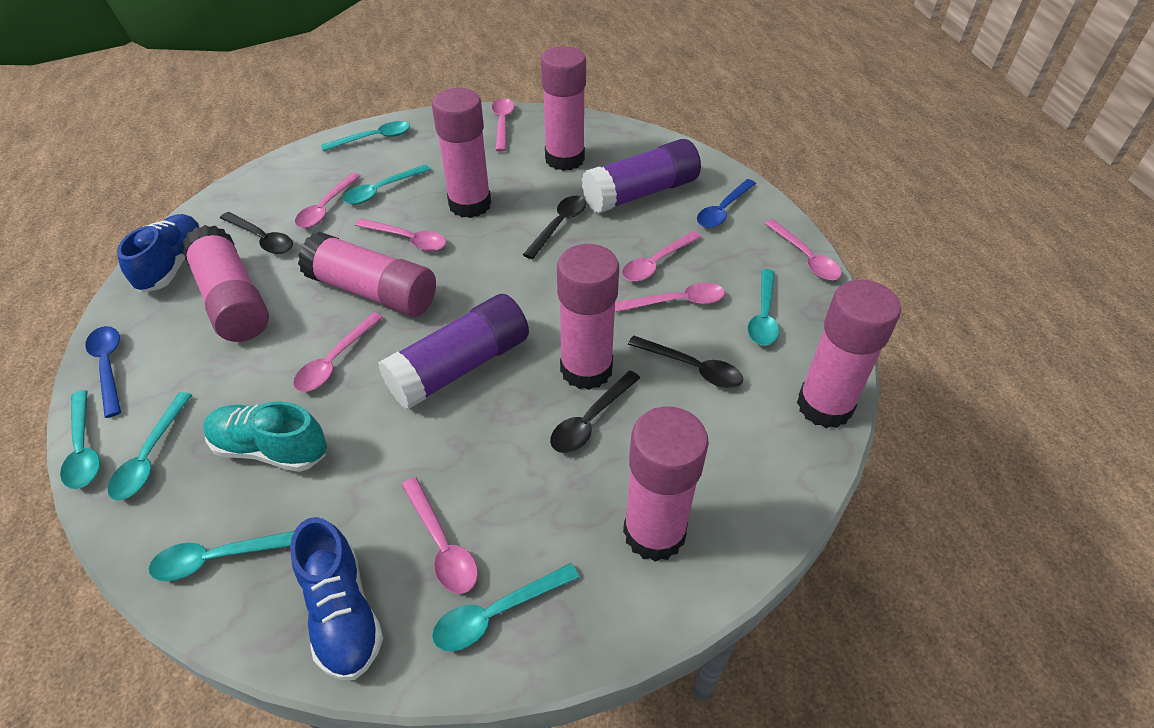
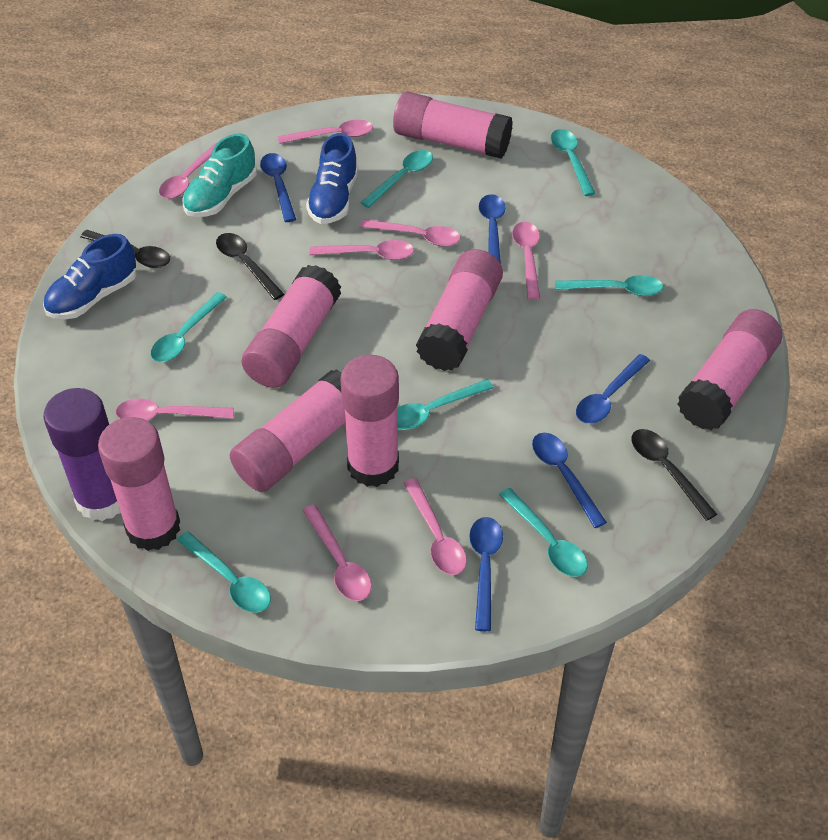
black spoon: 4 -> 3
blue spoon: 2 -> 5
purple glue stick: 2 -> 1

